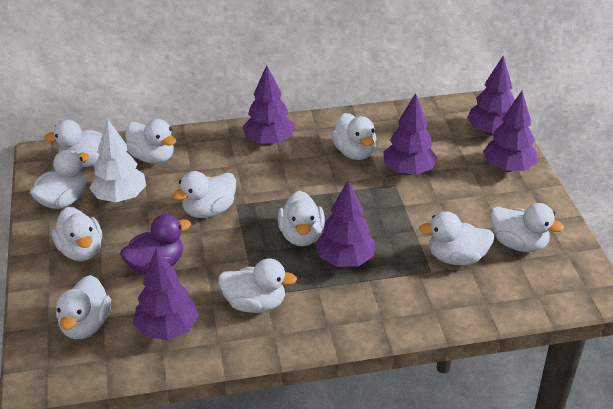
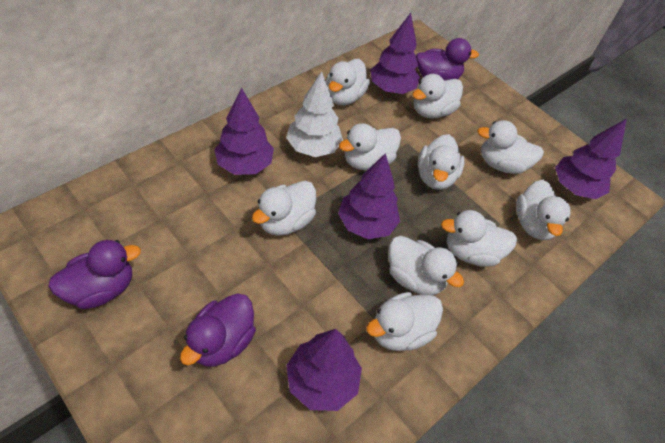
purple duck: 1 -> 3
purple tree: 6 -> 5
white duck: 11 -> 10

